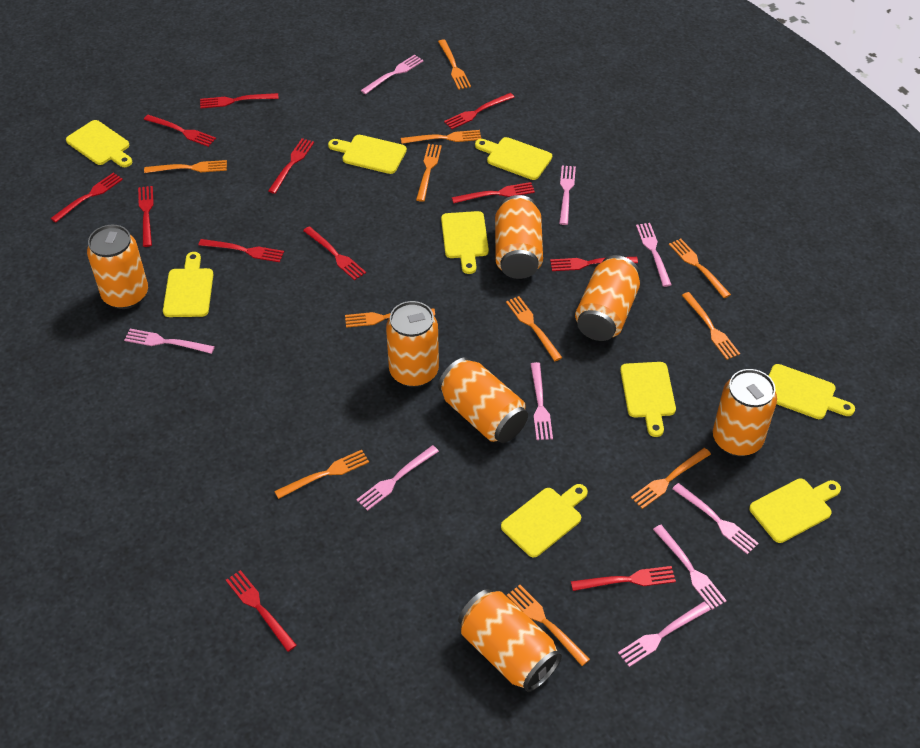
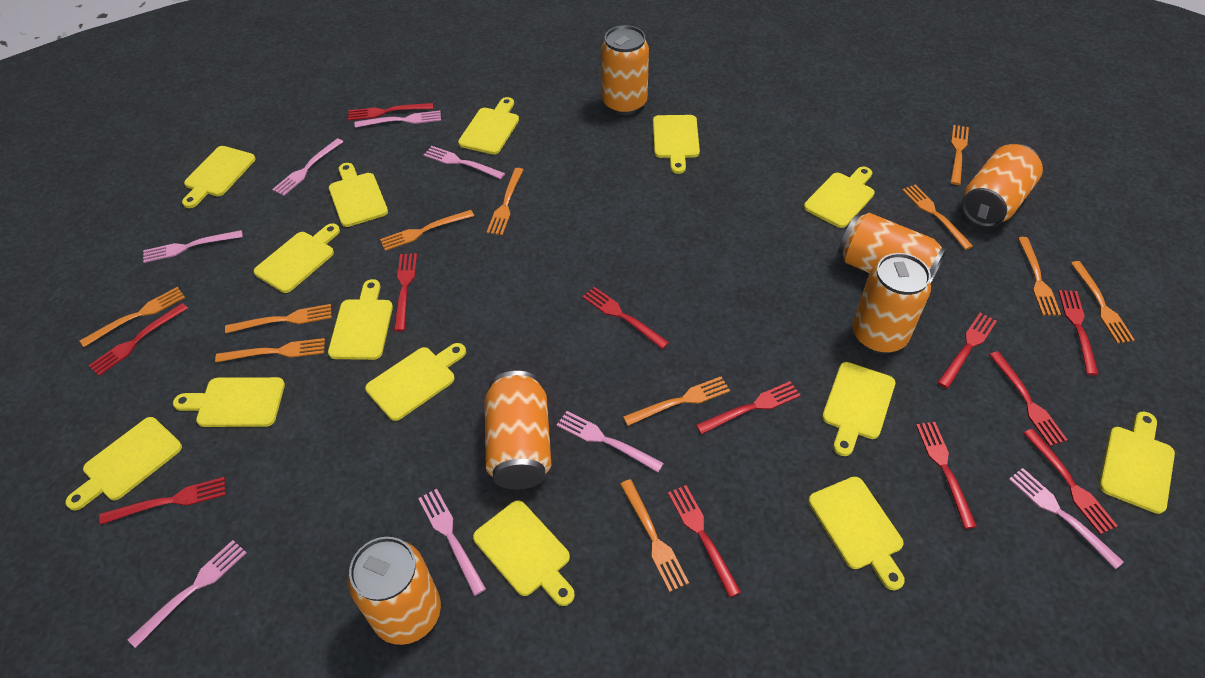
orange can: 7 -> 6
pink fork: 9 -> 8
yellow cutting board: 9 -> 14

